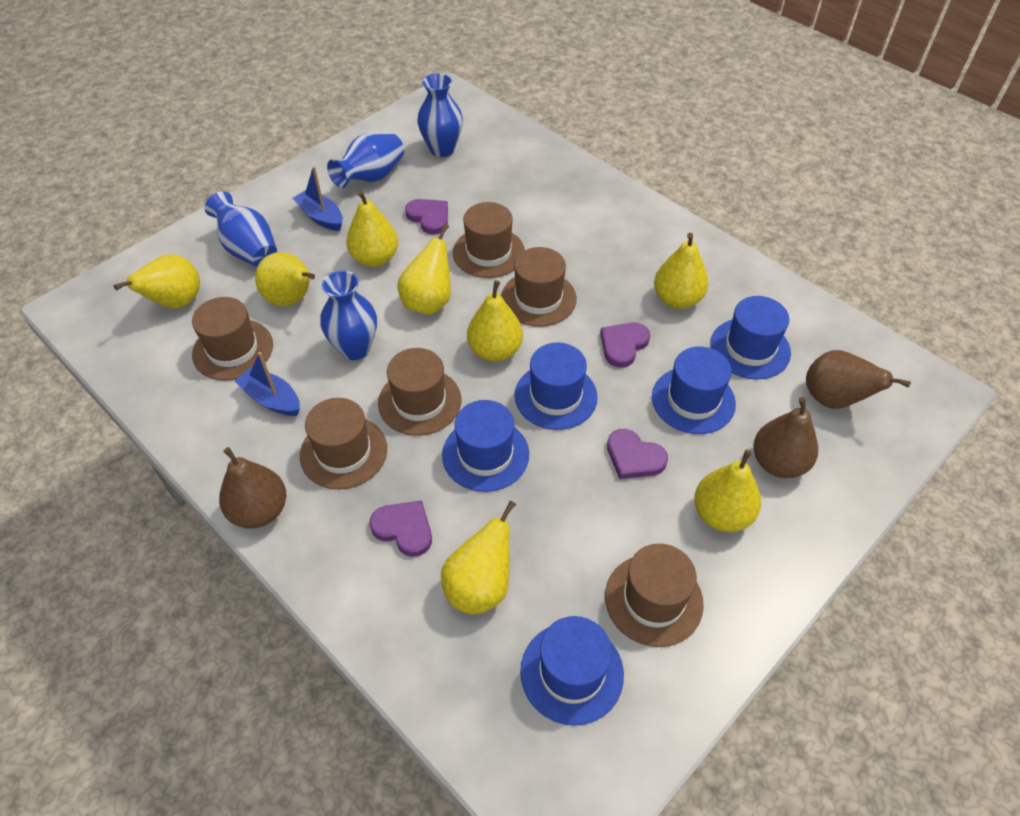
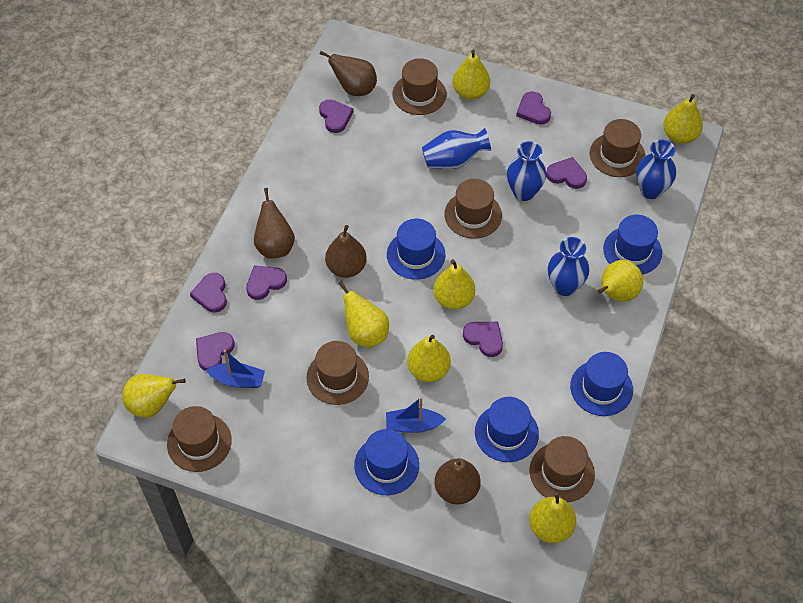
brown pear: 3 -> 4
purple heart: 4 -> 7

